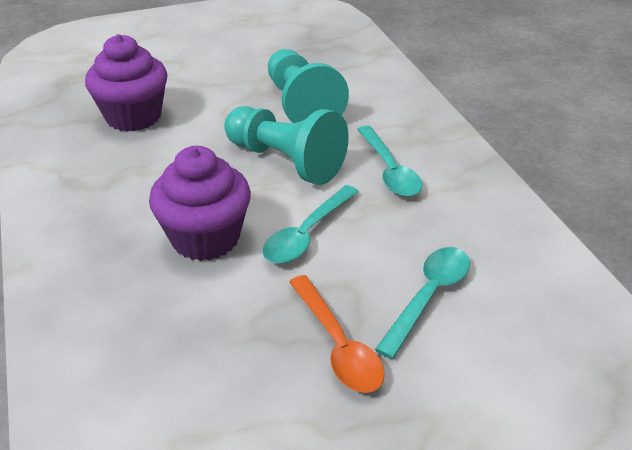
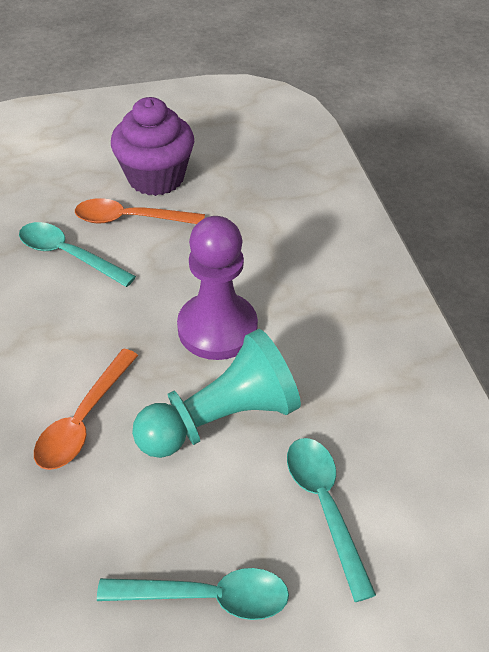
orange spoon: 1 -> 2
purple cupcake: 2 -> 1
purple pawn: 0 -> 1
turquoise pawn: 2 -> 1

